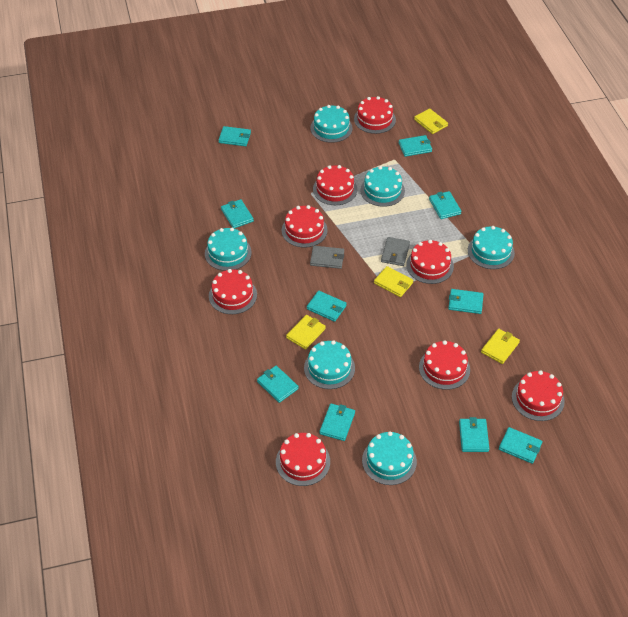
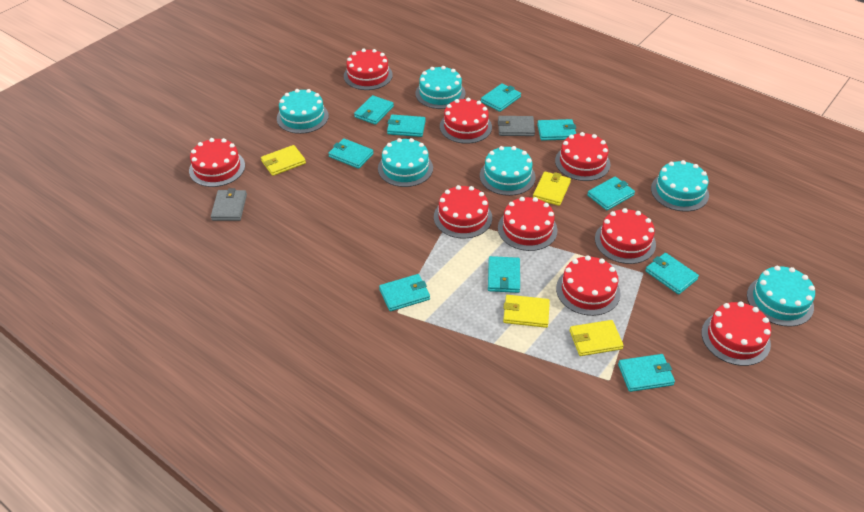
red cake: 8 -> 9

